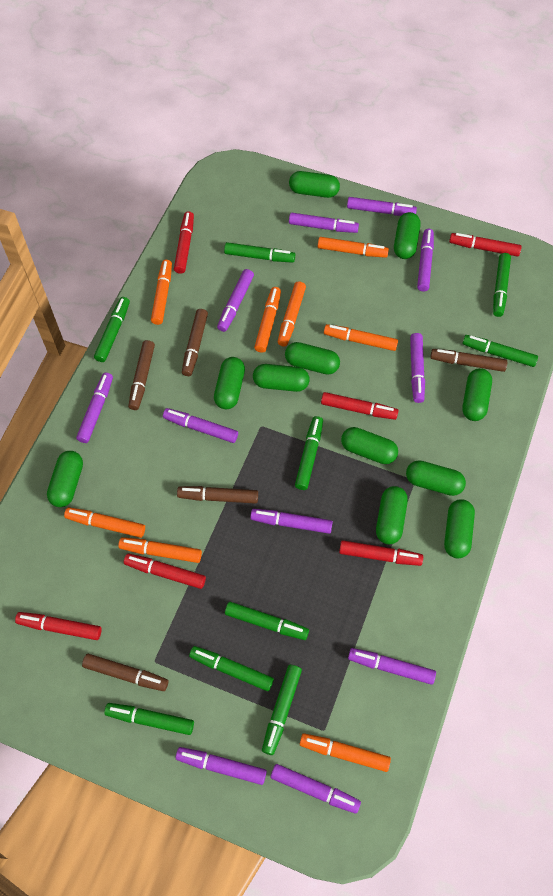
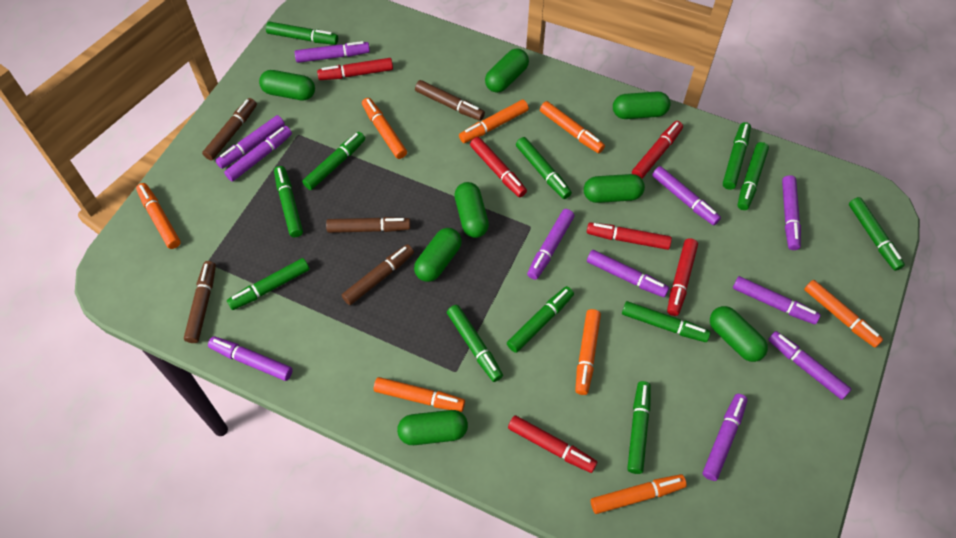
green capsule: 11 -> 8
green marker: 9 -> 12

